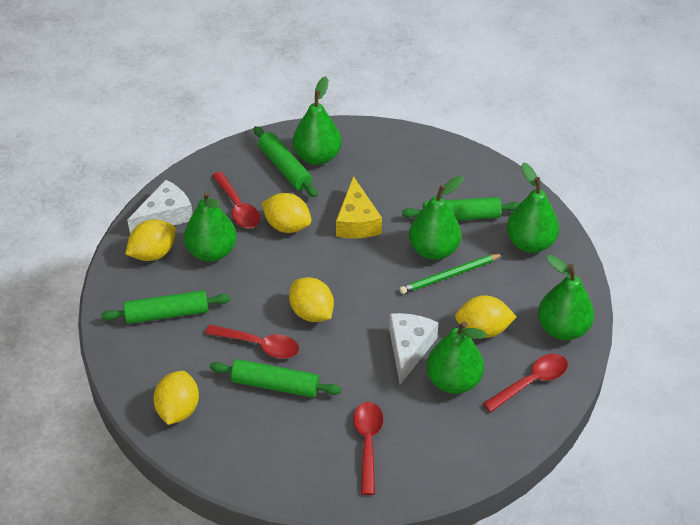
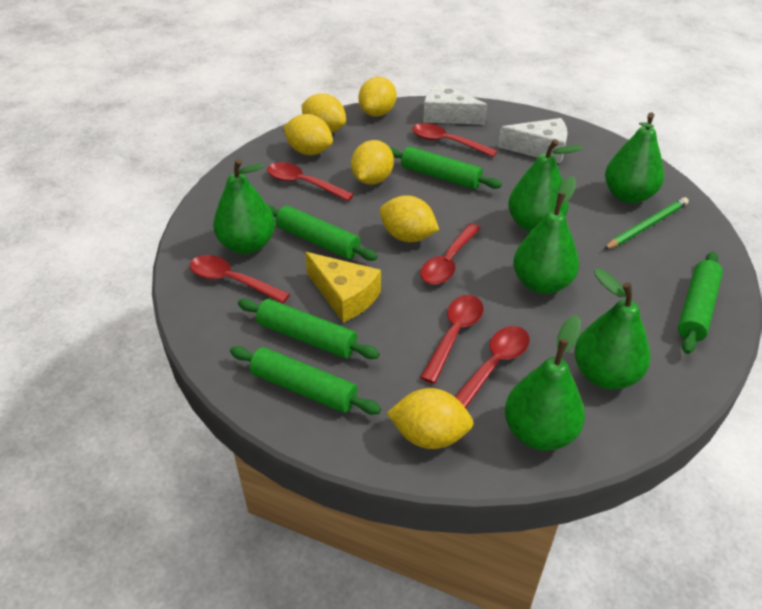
green rolling pin: 4 -> 5
red spoon: 4 -> 6
yellow lemon: 5 -> 6

